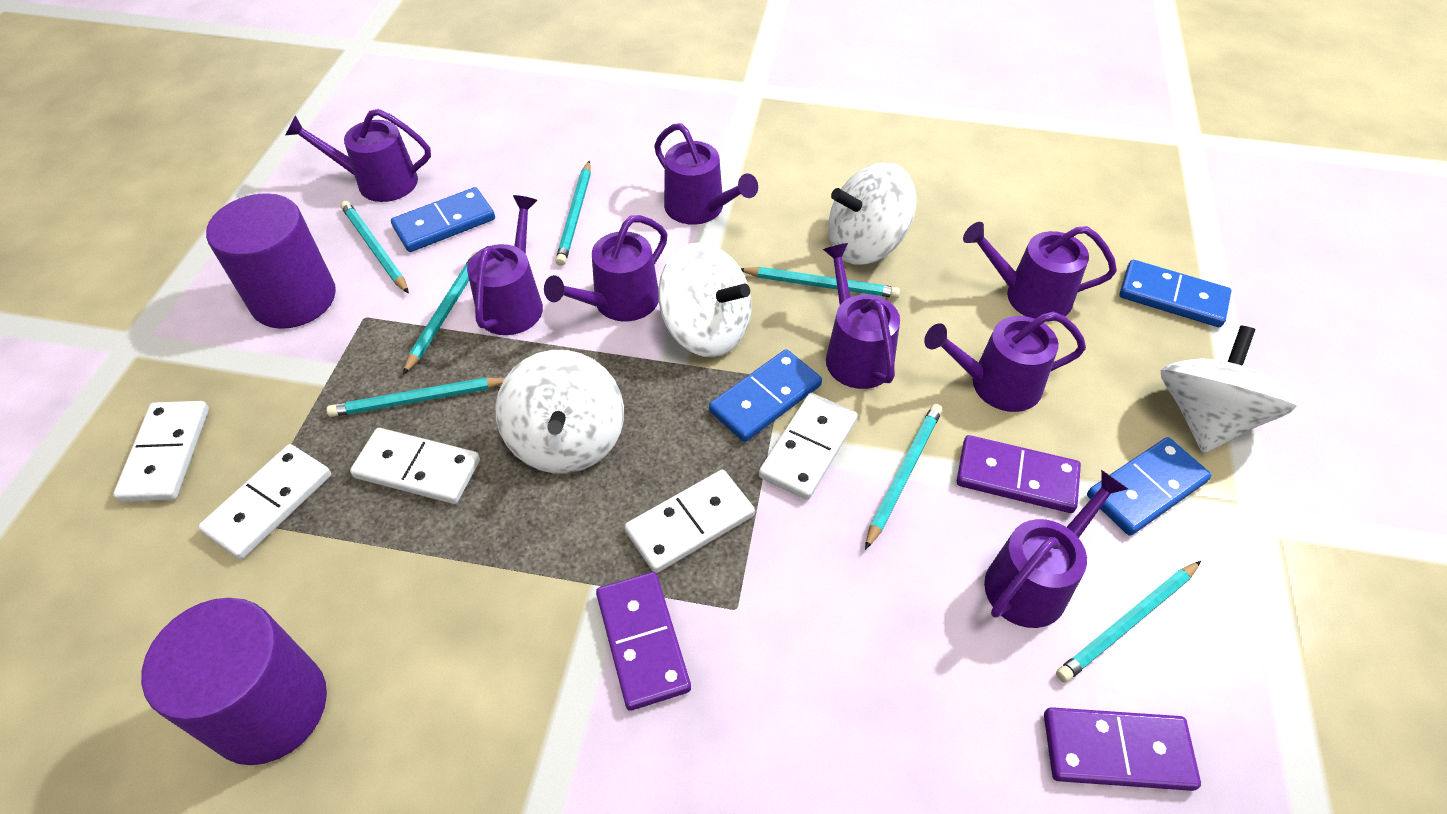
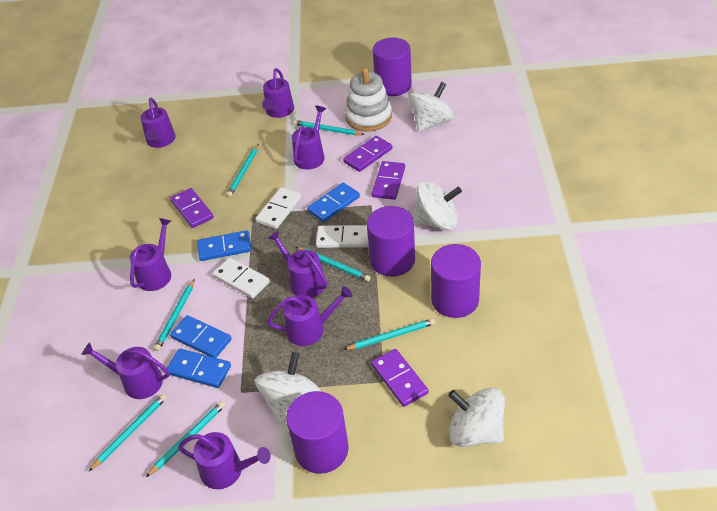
purple cylinder: 2 -> 4
purple domino: 3 -> 4
white domino: 5 -> 3
white stacking toy: 0 -> 1

